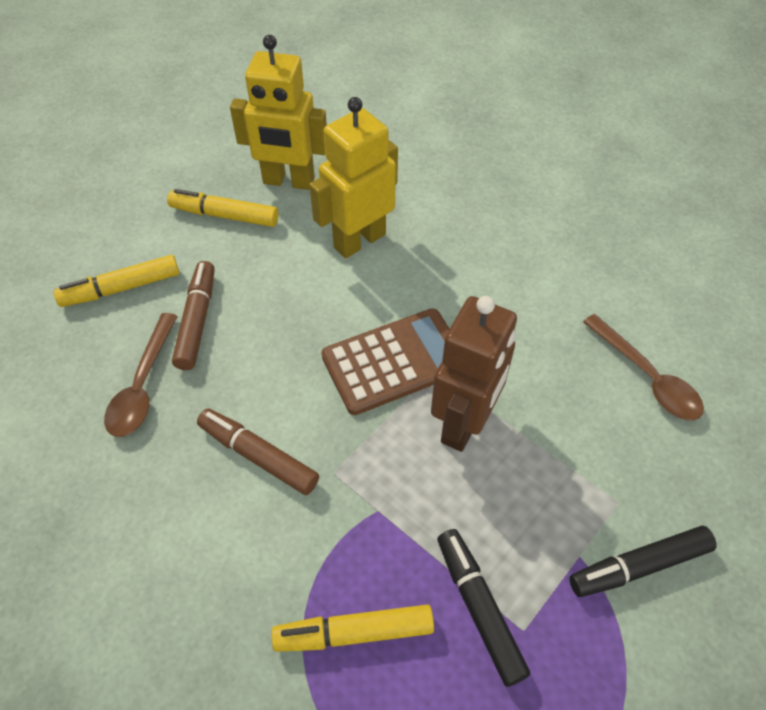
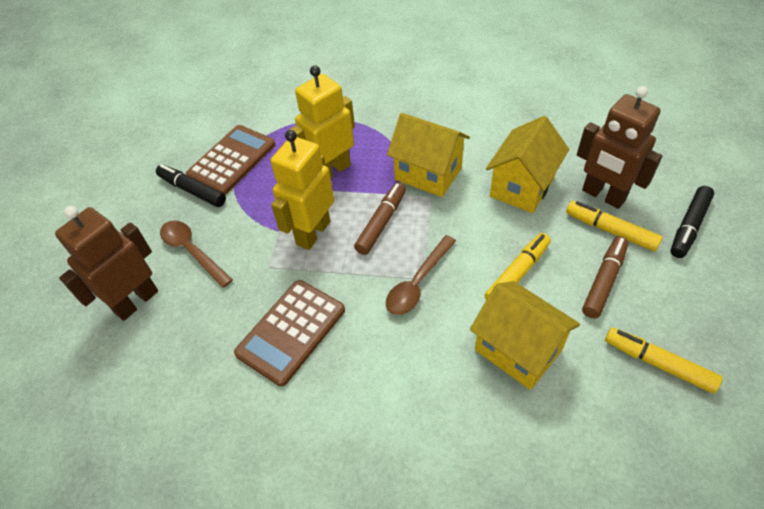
brown calculator: 1 -> 2
brown robot: 1 -> 2
yellow house: 0 -> 3

